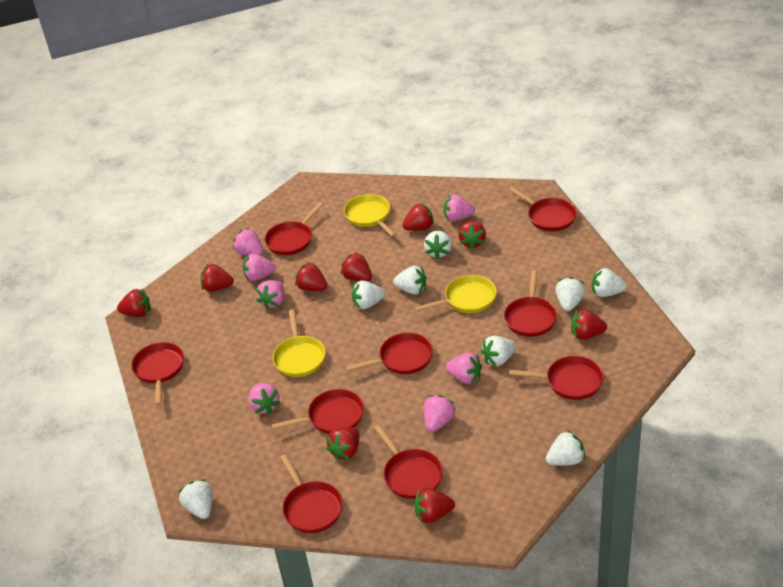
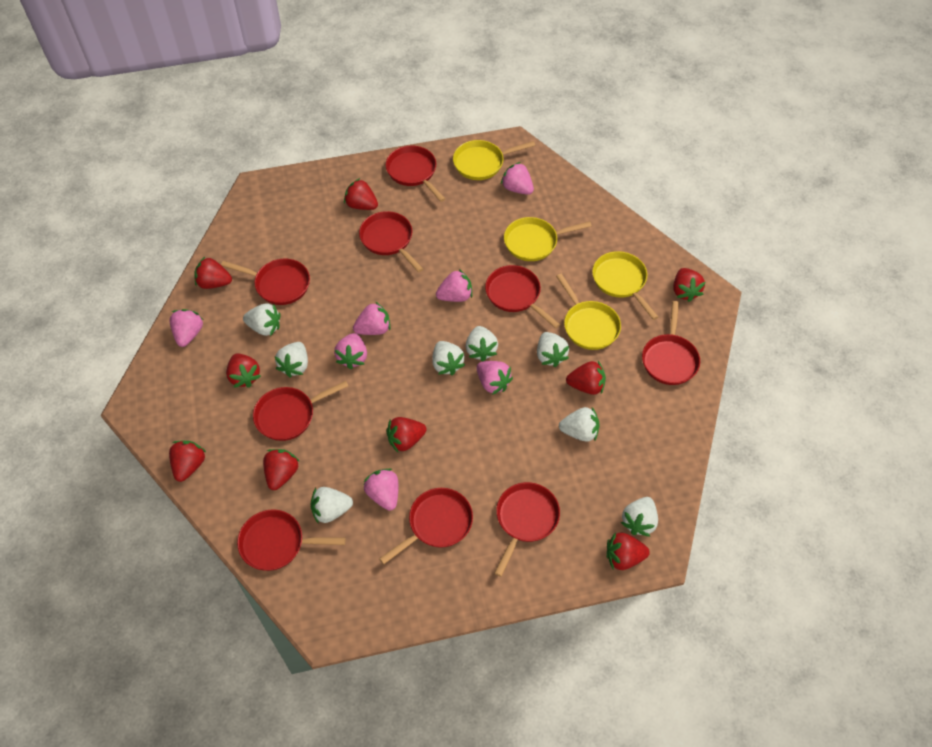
yellow pan: 3 -> 4

